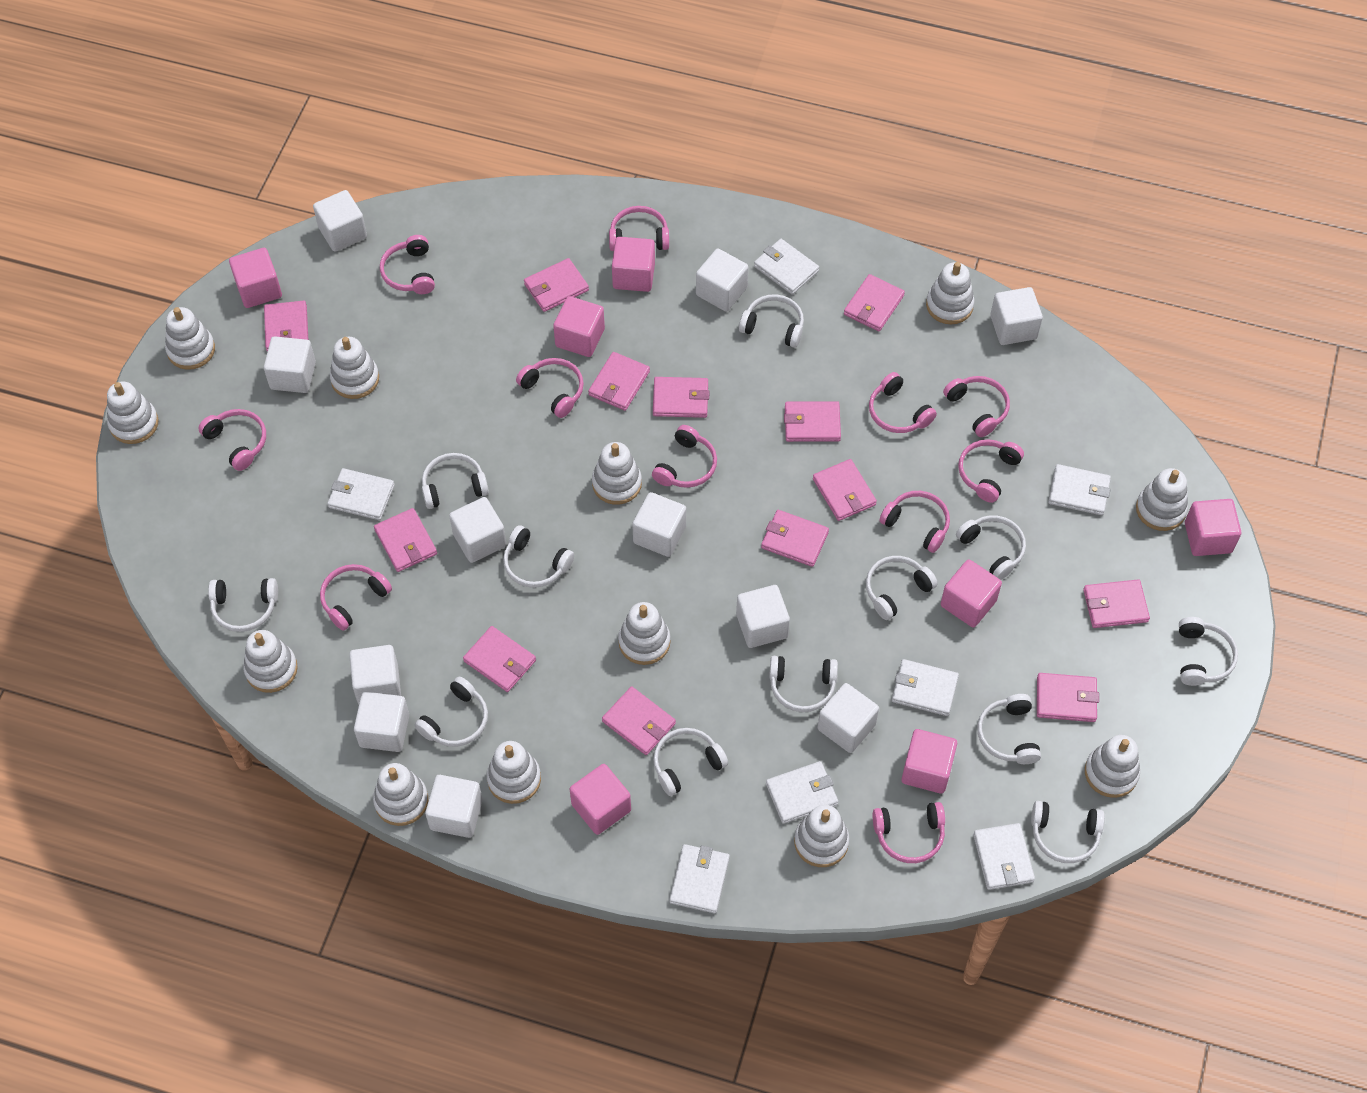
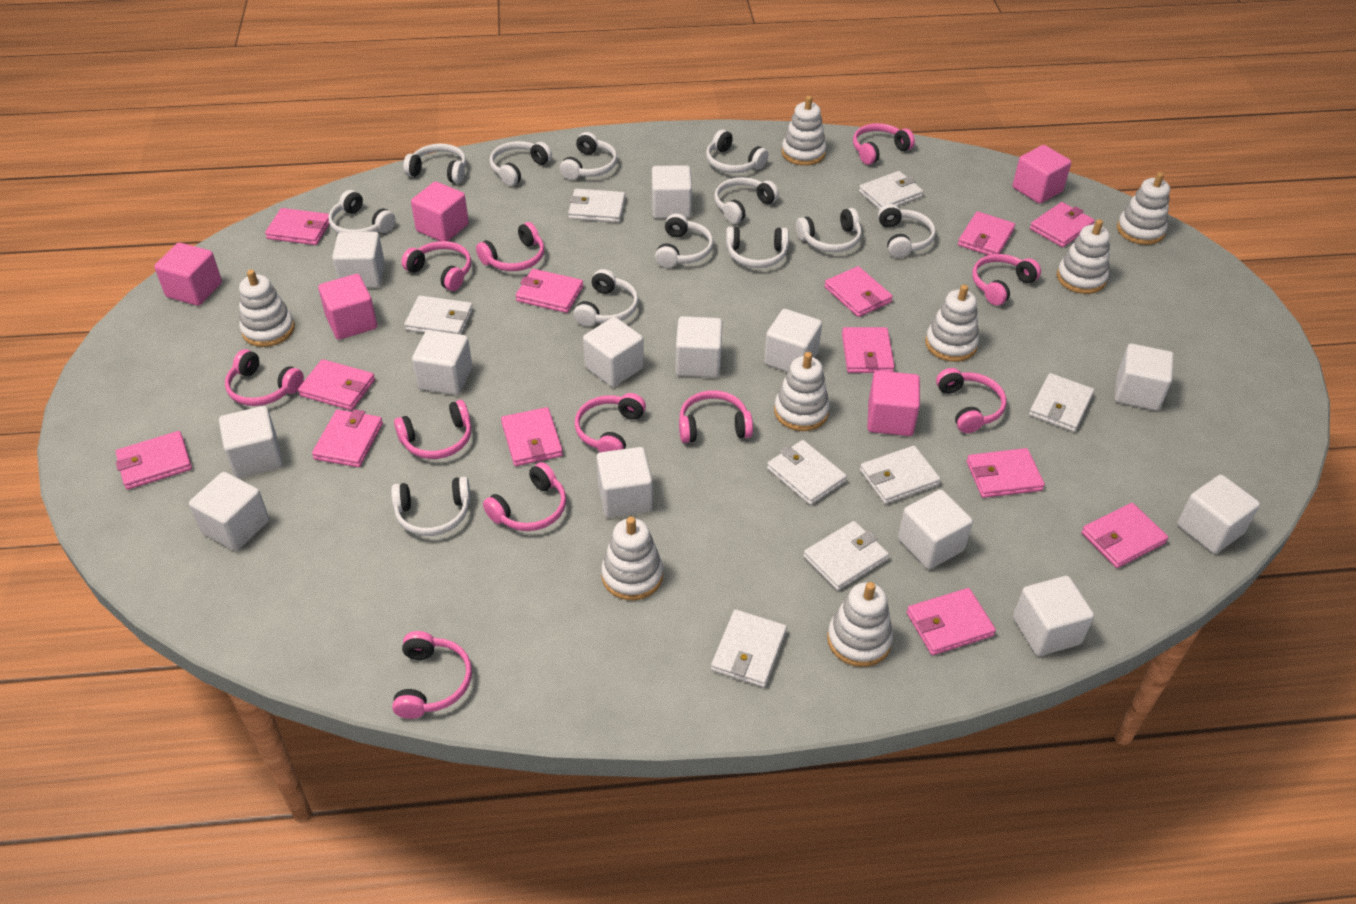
pink cube: 7 -> 5
white cube: 11 -> 13
white stacking toy: 12 -> 8
white wallet: 7 -> 8

